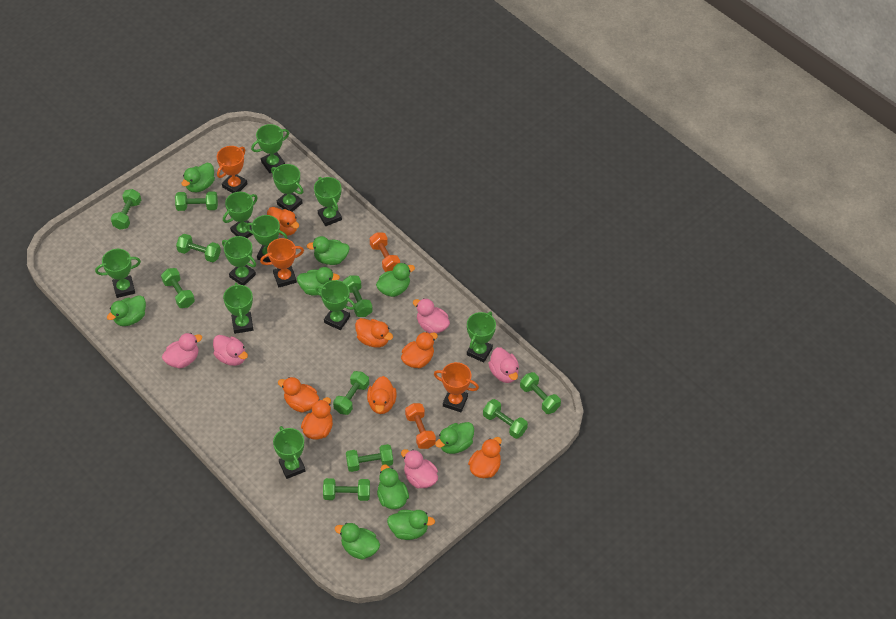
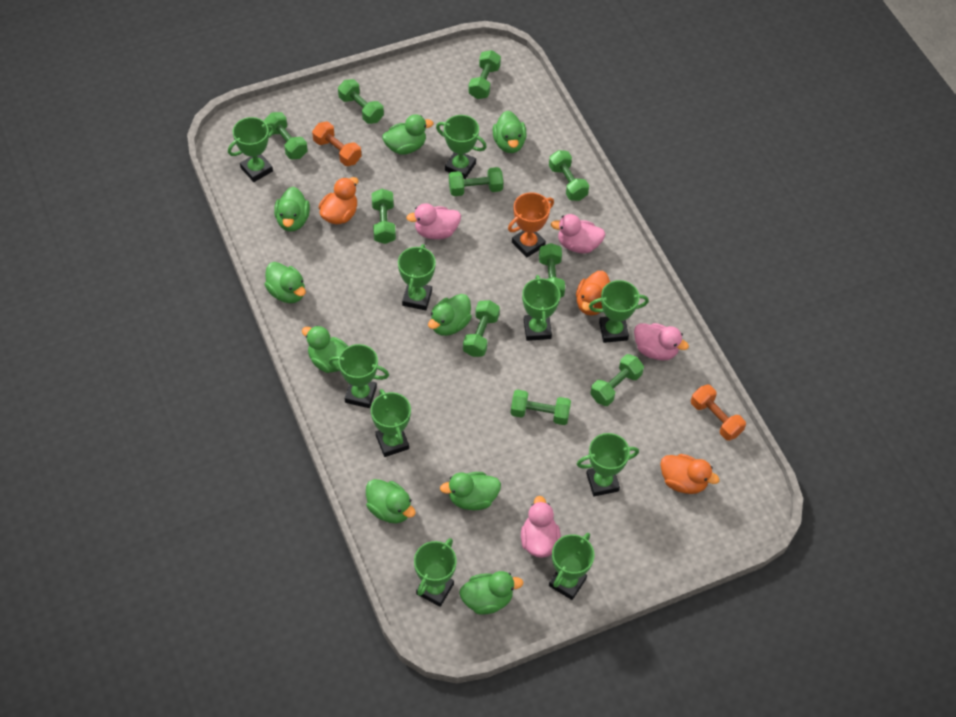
green trophy: 11 -> 10
orange duck: 7 -> 3
orange trophy: 3 -> 1
pink duck: 5 -> 4

